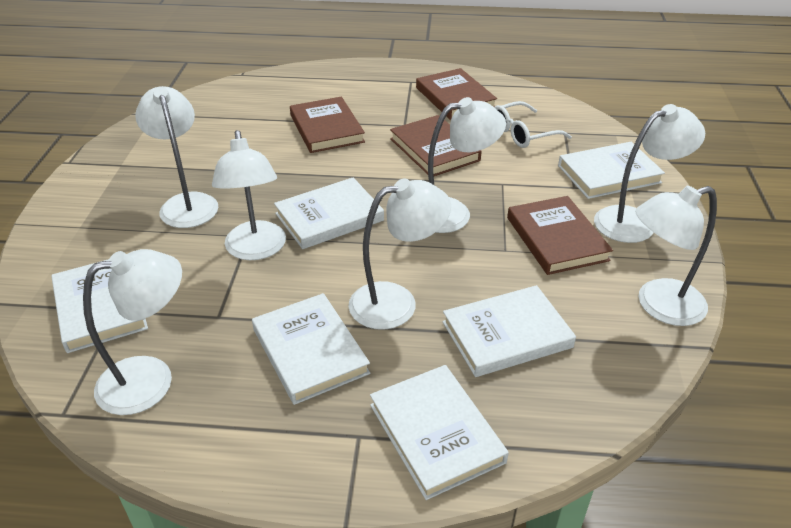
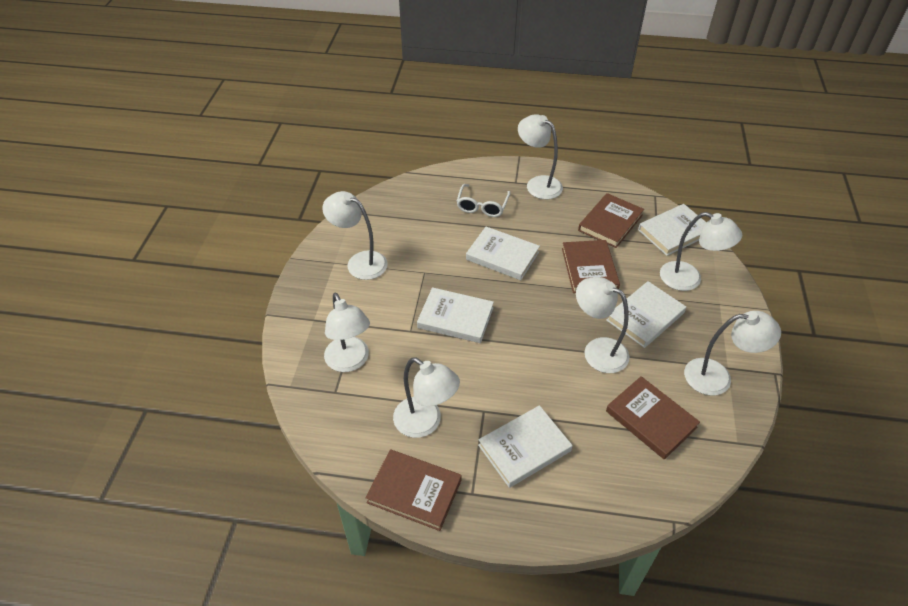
white book: 6 -> 5

